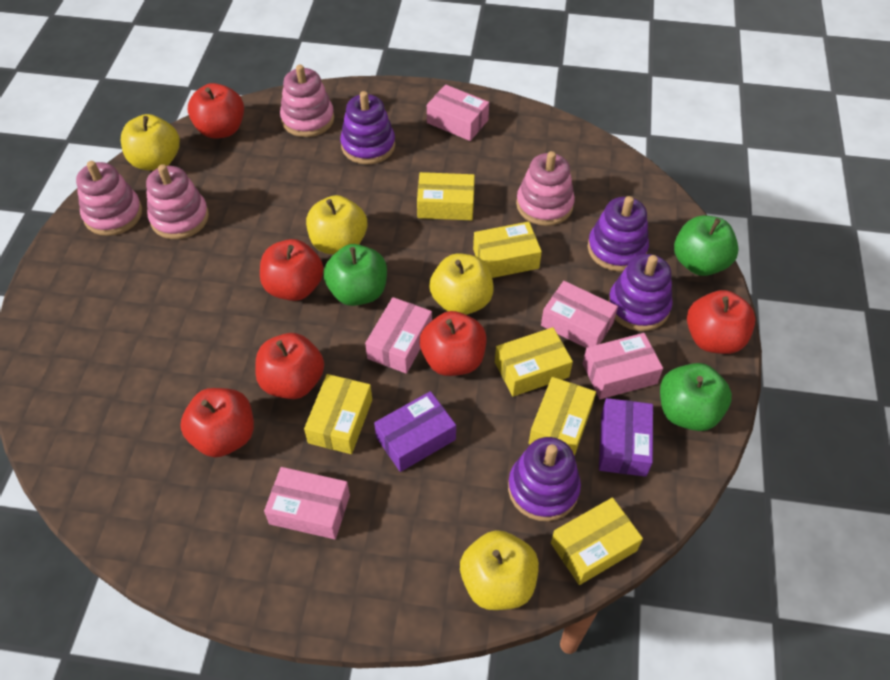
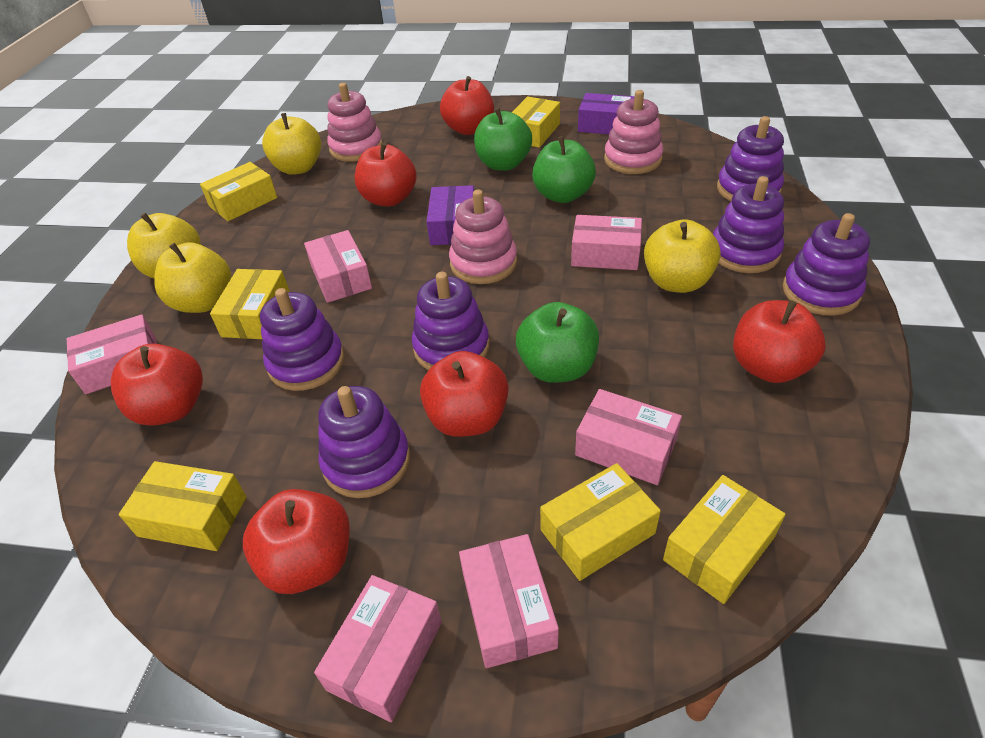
pink box: 5 -> 6
pink stacking toy: 4 -> 3
purple stacking toy: 4 -> 6

